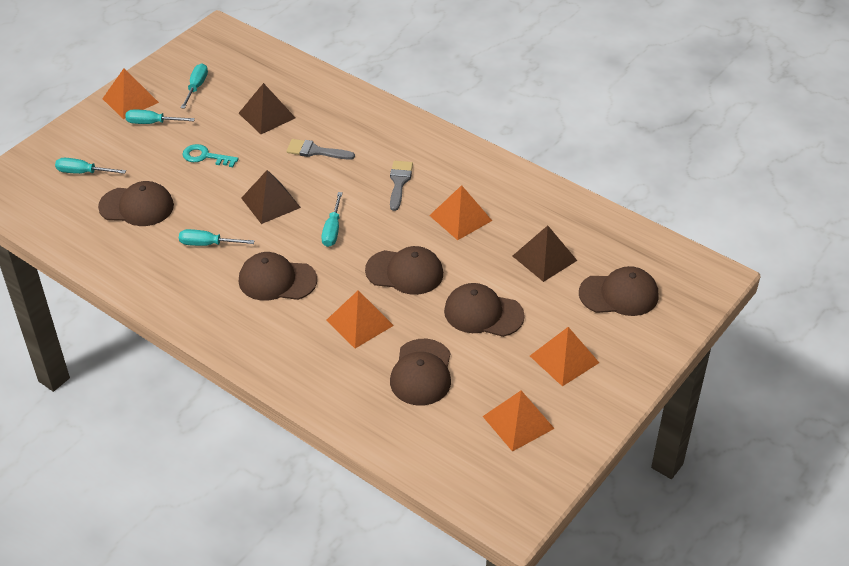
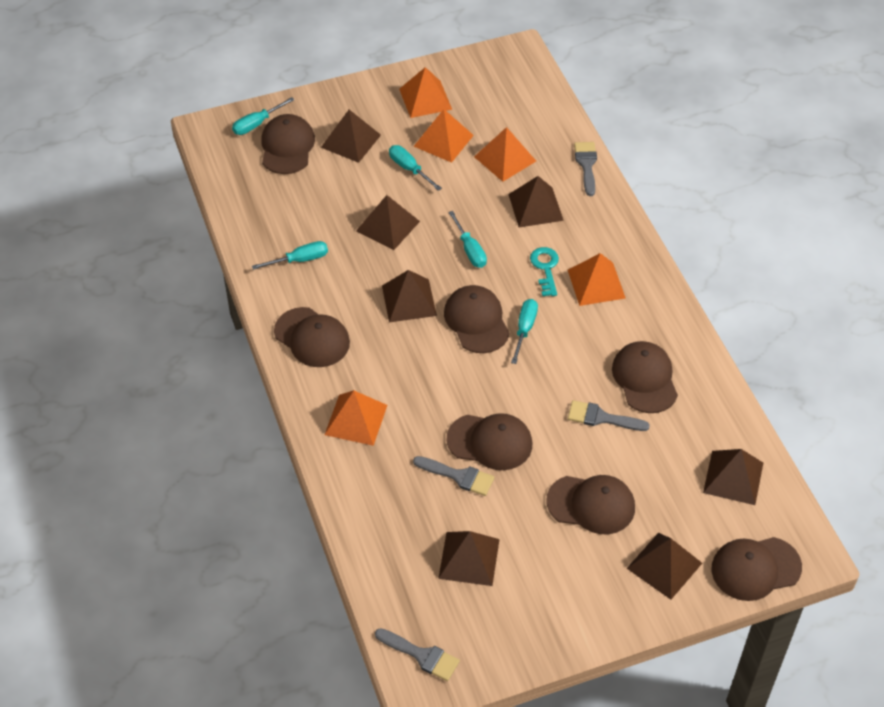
brown cap: 6 -> 7
brown pyramid: 3 -> 7
grey brush: 2 -> 4

